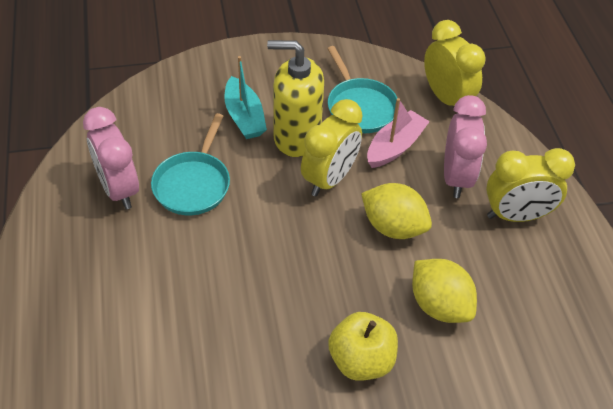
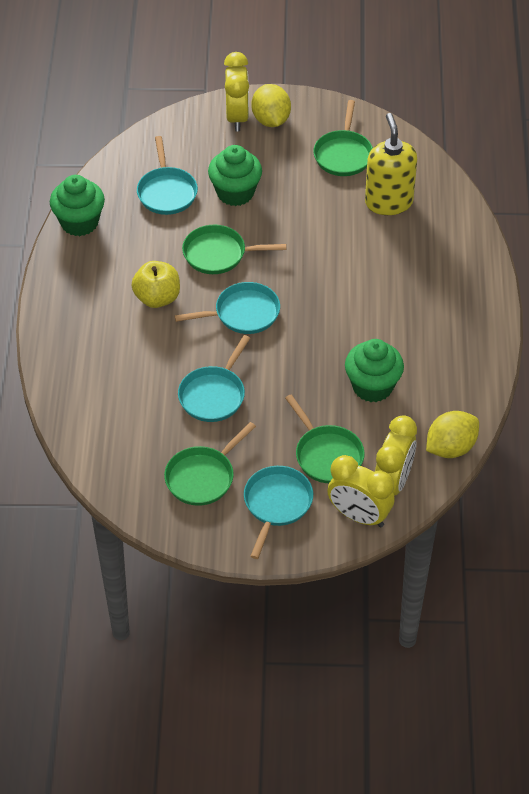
green cupcake: 0 -> 3
green pan: 0 -> 4
pink boat: 1 -> 0
pink clock: 2 -> 0
turquoise boat: 1 -> 0
turquoise pan: 2 -> 4

